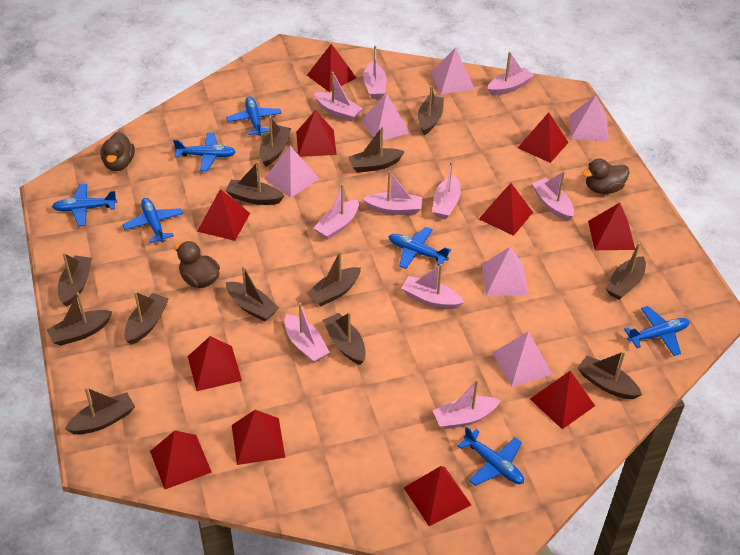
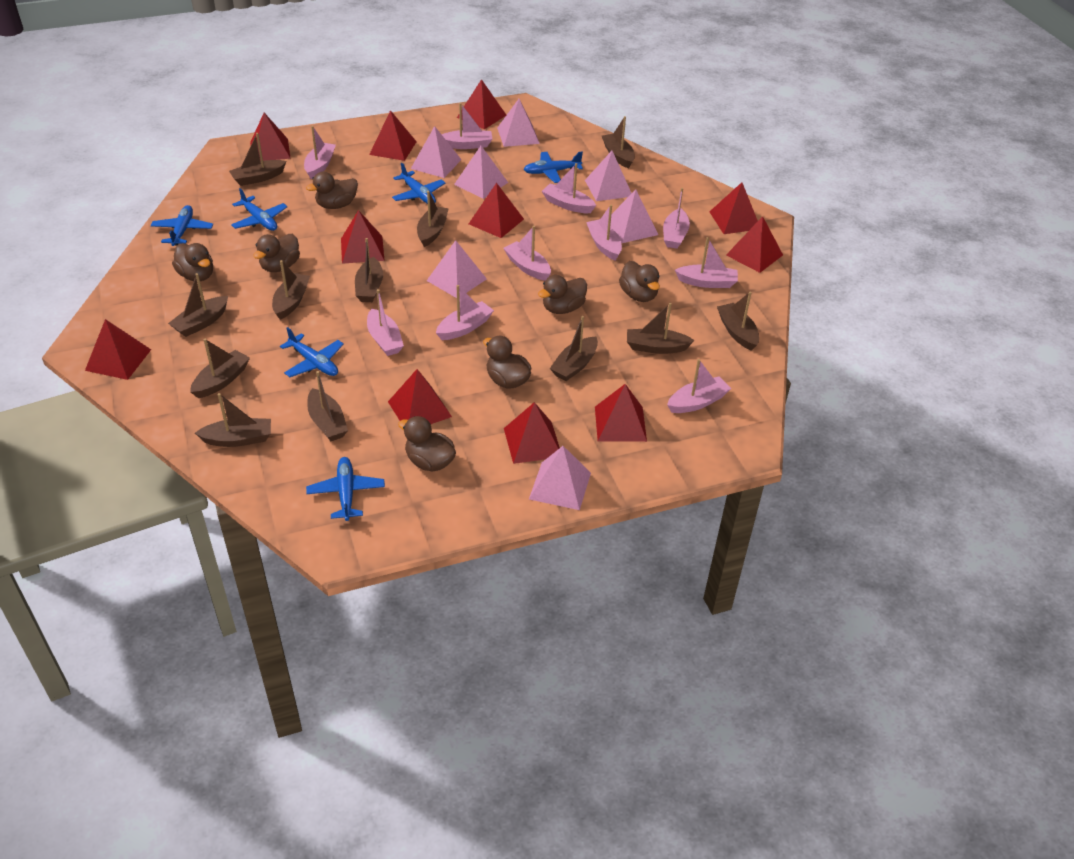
blue plane: 7 -> 6
brown boat: 13 -> 12
brown duck: 3 -> 7
pink pyramid: 6 -> 7

